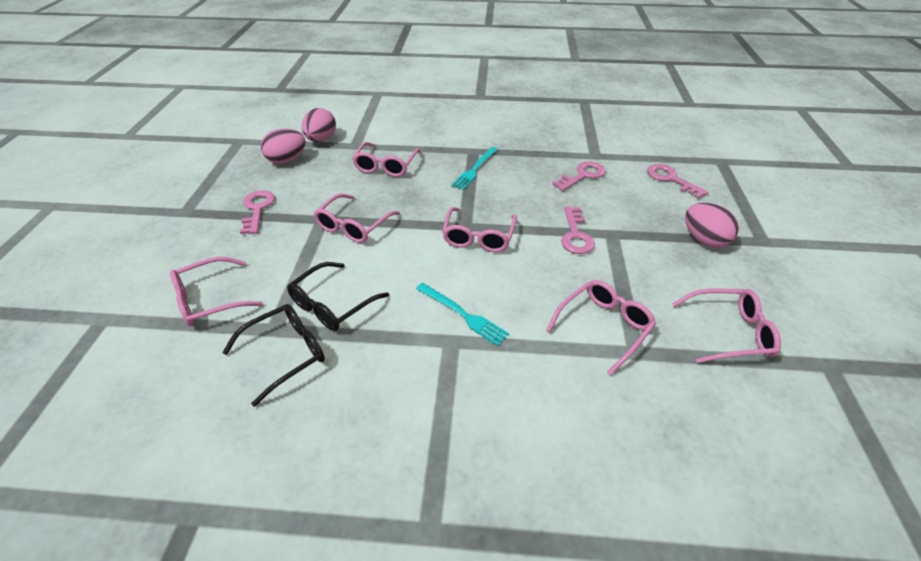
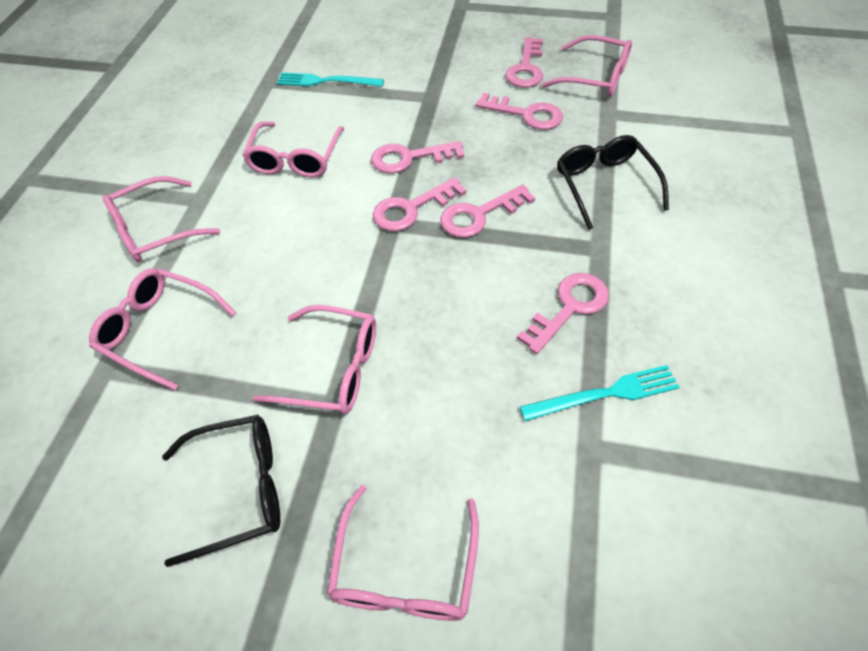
pink egg: 3 -> 0
pink key: 4 -> 6

